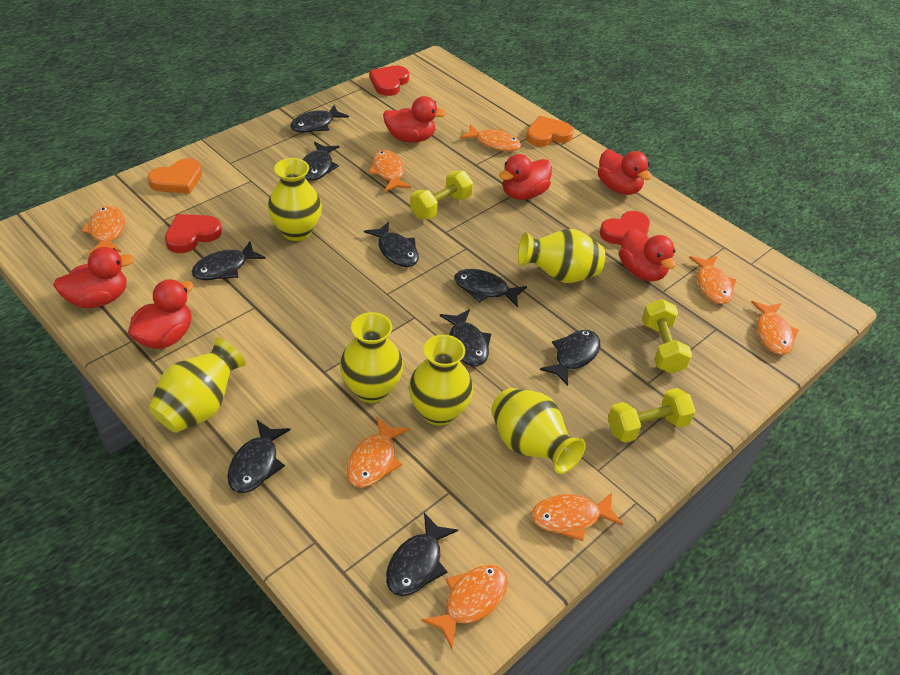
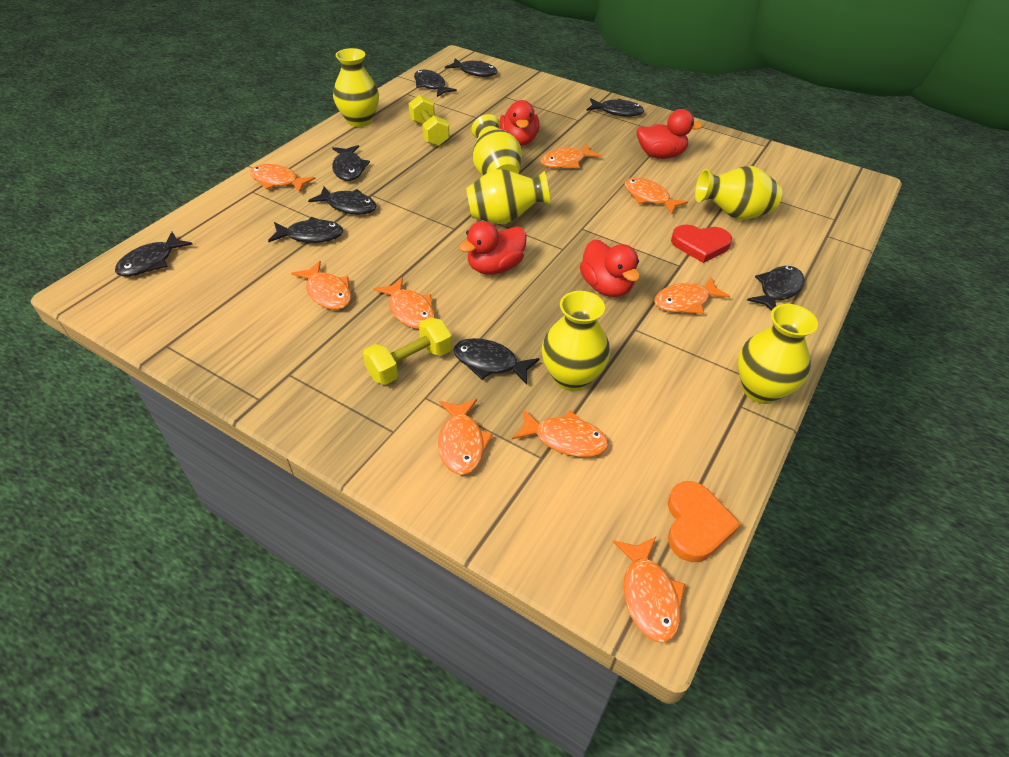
orange fish: 8 -> 9
orange heart: 2 -> 1
red duck: 6 -> 4
red heart: 3 -> 1
yellow dumbbell: 3 -> 2

